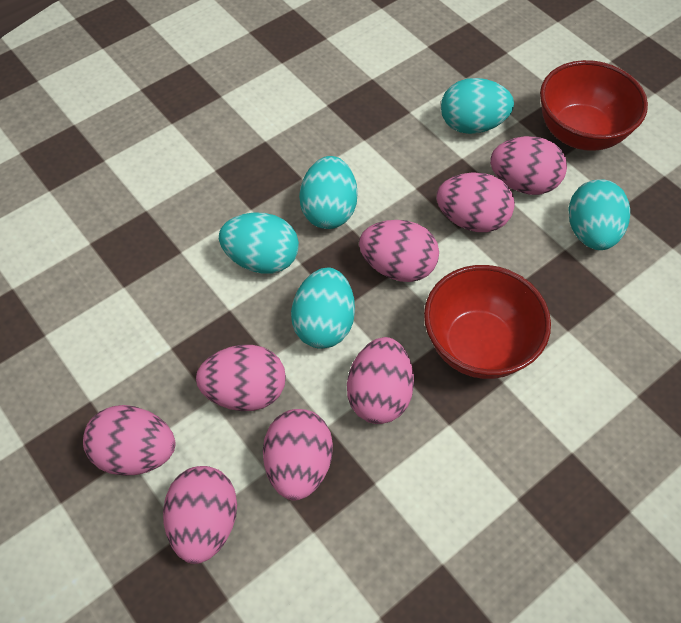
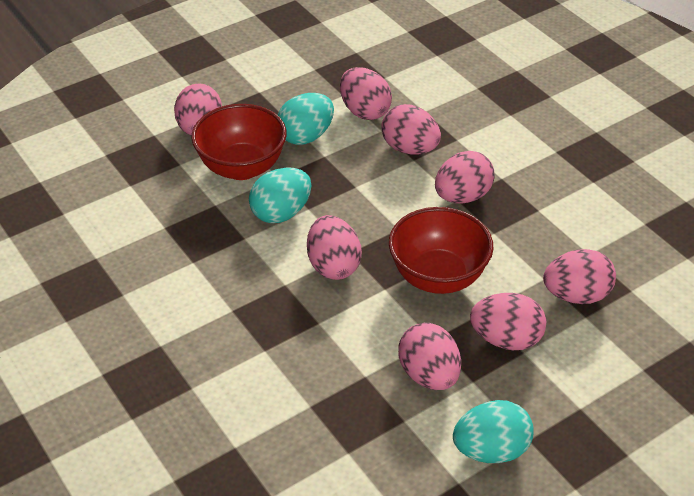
turquoise egg: 5 -> 3

